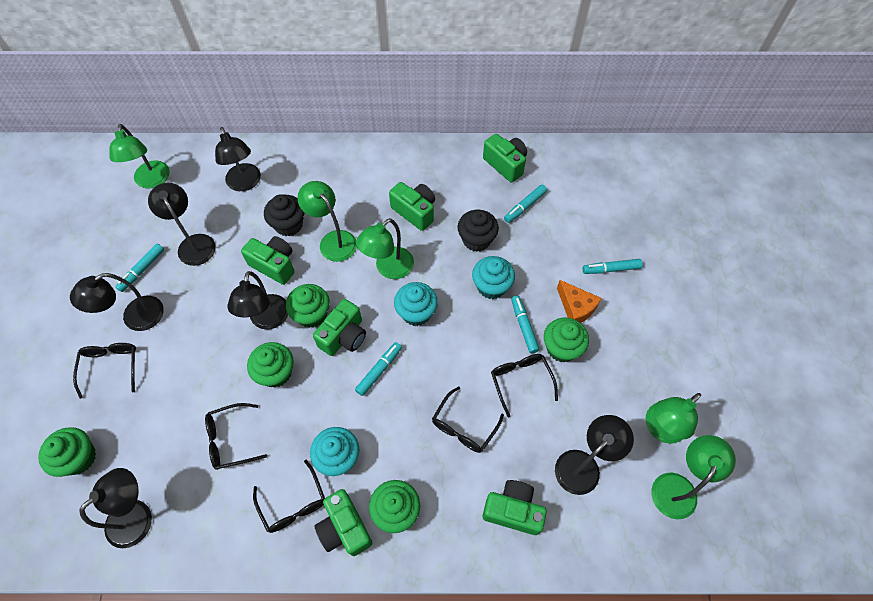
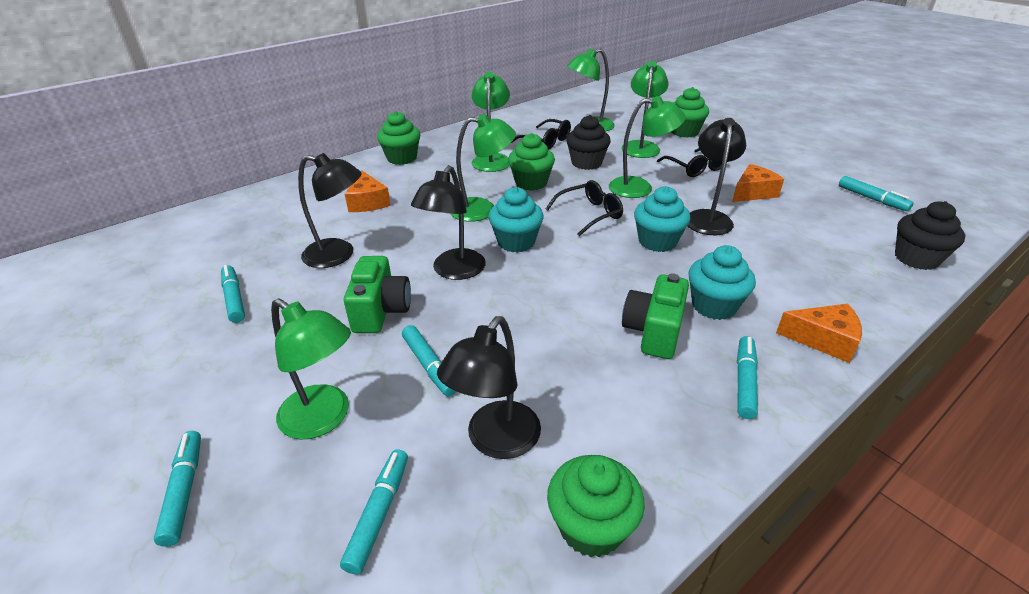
black glasses: 5 -> 3
black lamp: 6 -> 4
green camera: 6 -> 2
green cupcake: 5 -> 4
green lamp: 5 -> 6
orange cheese: 1 -> 3
turquoise marker: 5 -> 6

